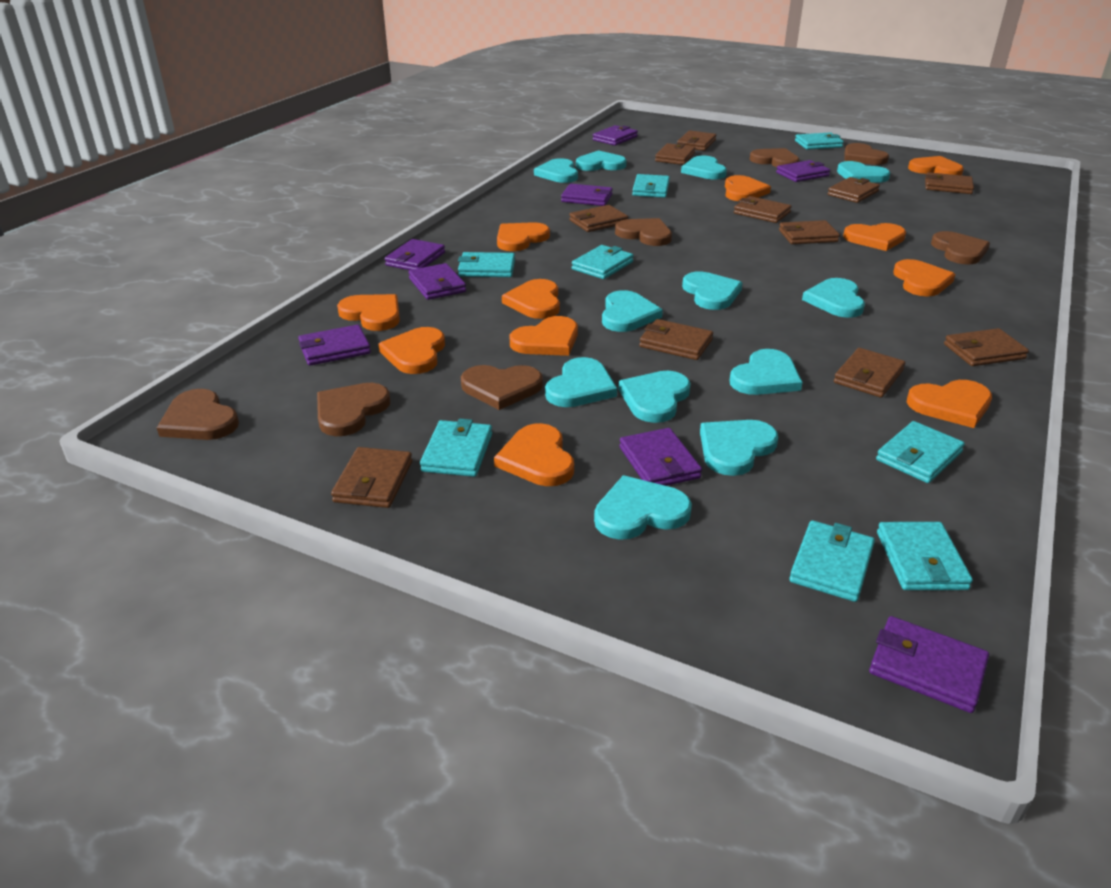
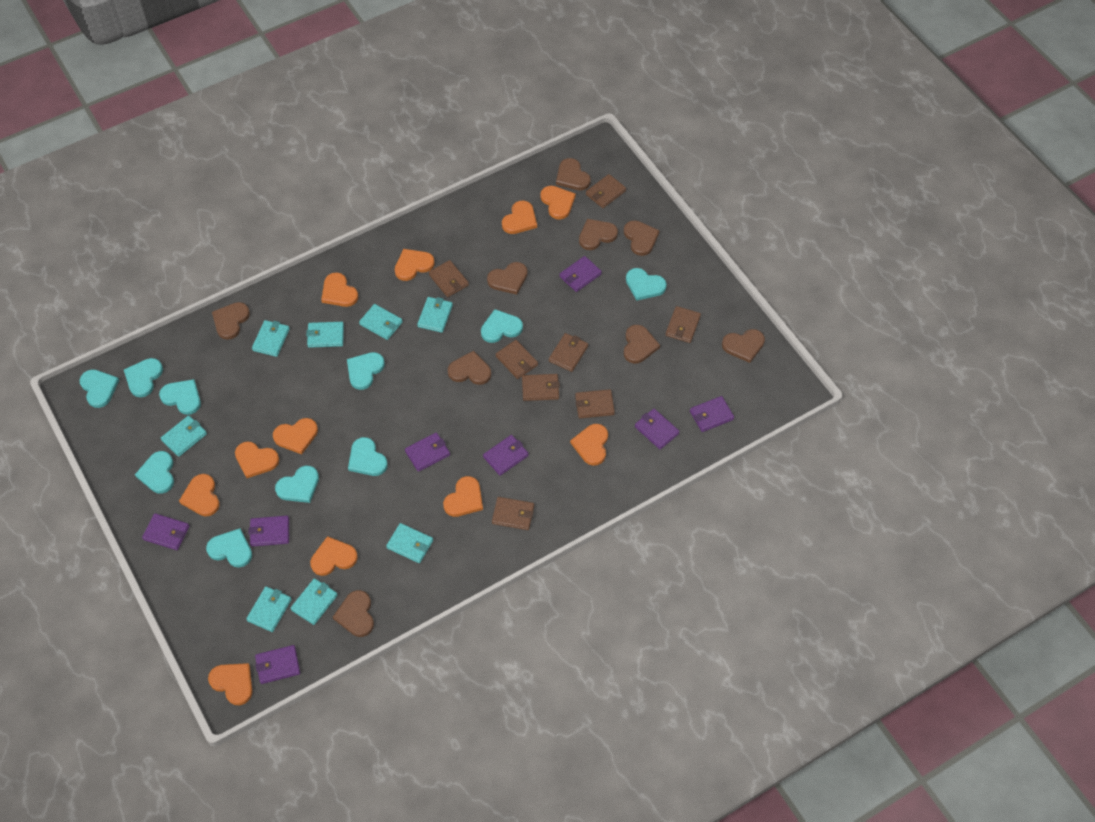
brown heart: 7 -> 9
brown wallet: 11 -> 8
turquoise heart: 12 -> 10

